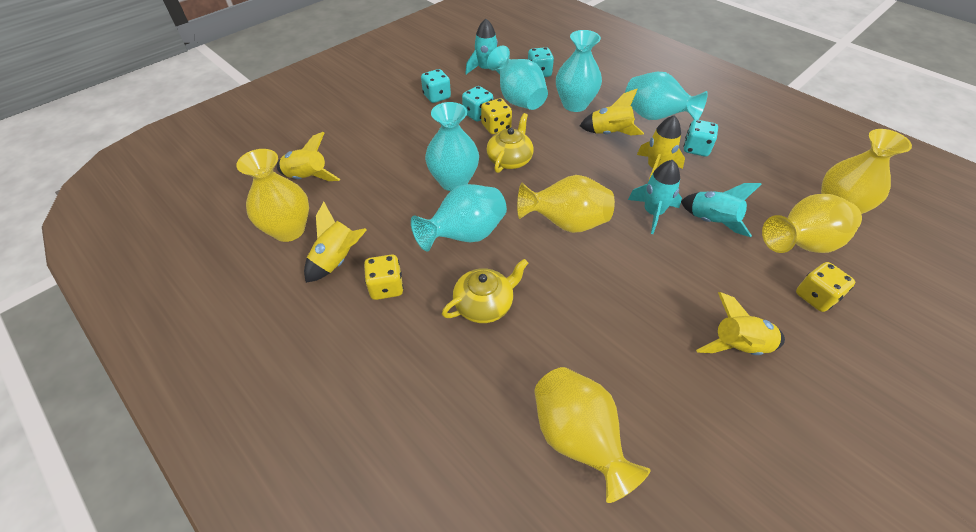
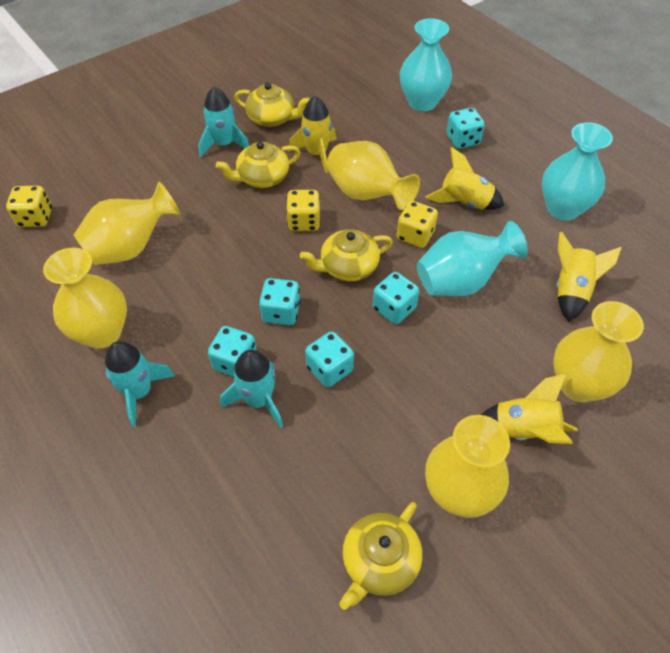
turquoise dice: 4 -> 5
turquoise vase: 5 -> 3
yellow rocket: 5 -> 4
yellow teapot: 2 -> 4

